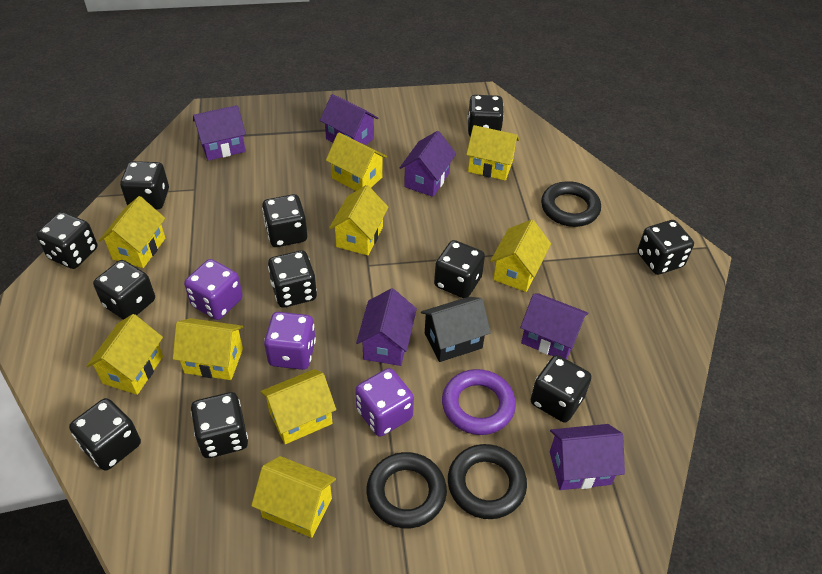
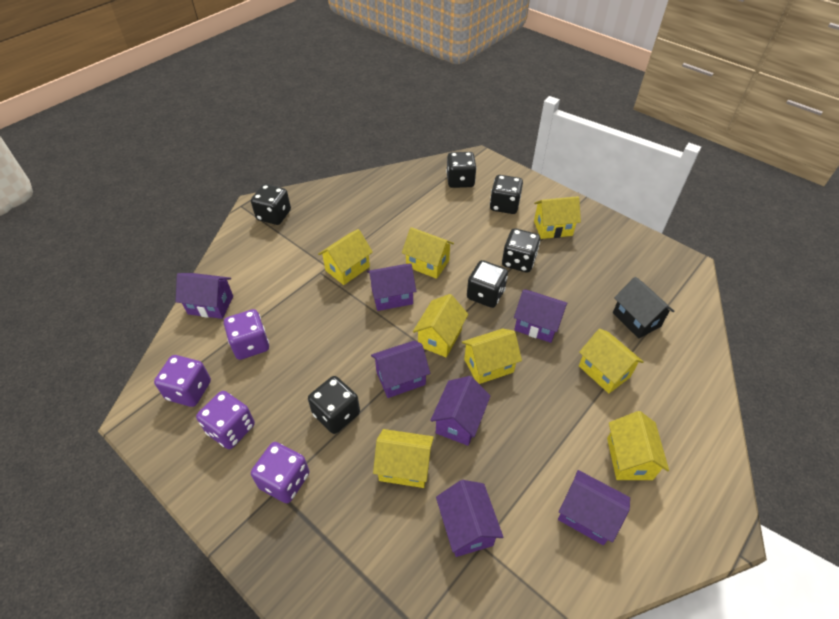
black dice: 11 -> 6
black ring: 3 -> 0
purple dice: 3 -> 4
purple house: 6 -> 7
purple ring: 1 -> 0
yellow house: 9 -> 8

